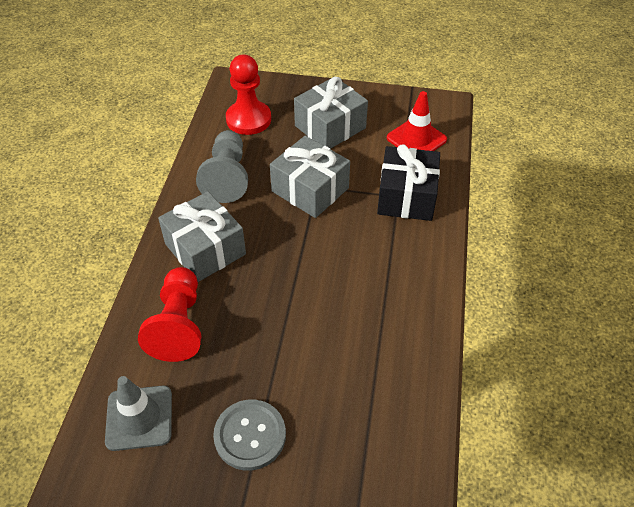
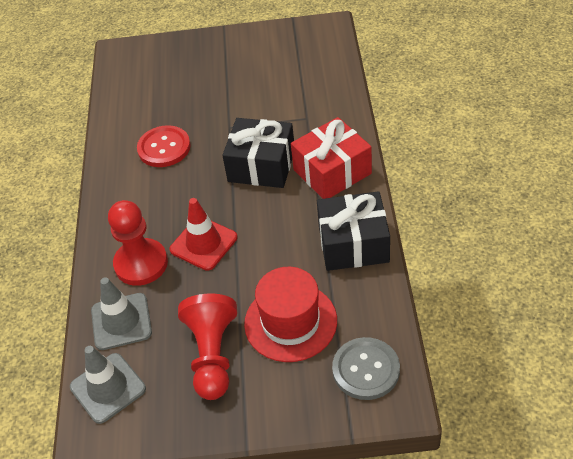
black gift: 1 -> 2
grey gift: 3 -> 0
grey pawn: 1 -> 0
grey traffic cone: 1 -> 2
red button: 0 -> 1
red gift: 0 -> 1
red hat: 0 -> 1

